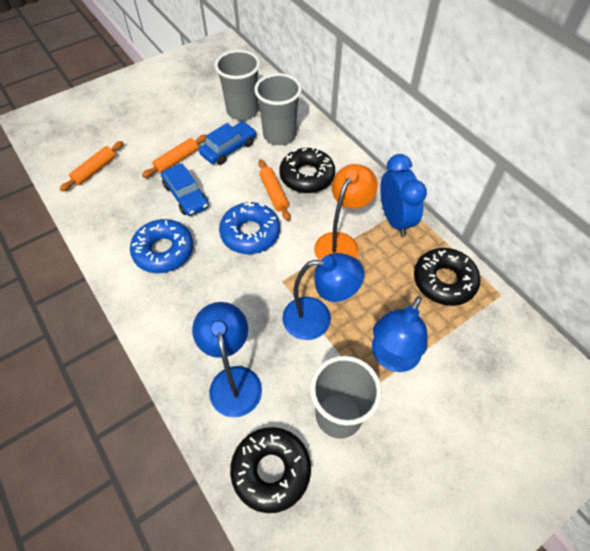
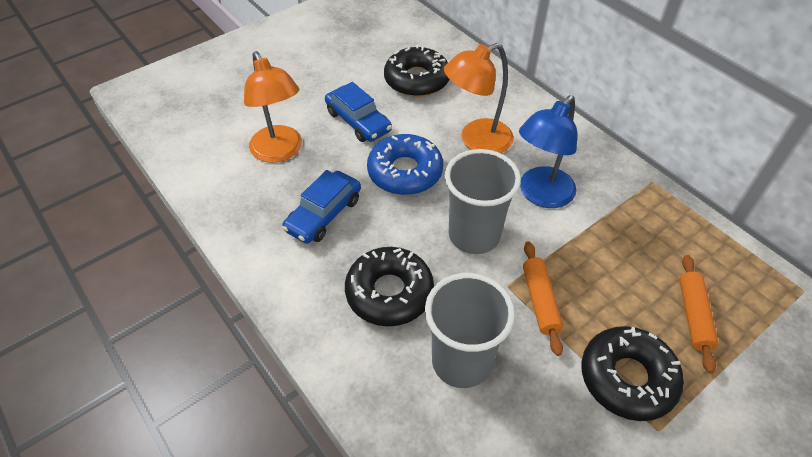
blue clock: 1 -> 0
blue donut: 2 -> 1
blue lamp: 3 -> 1
grey cup: 3 -> 2
orange lamp: 1 -> 2
orange rolling pin: 3 -> 2

